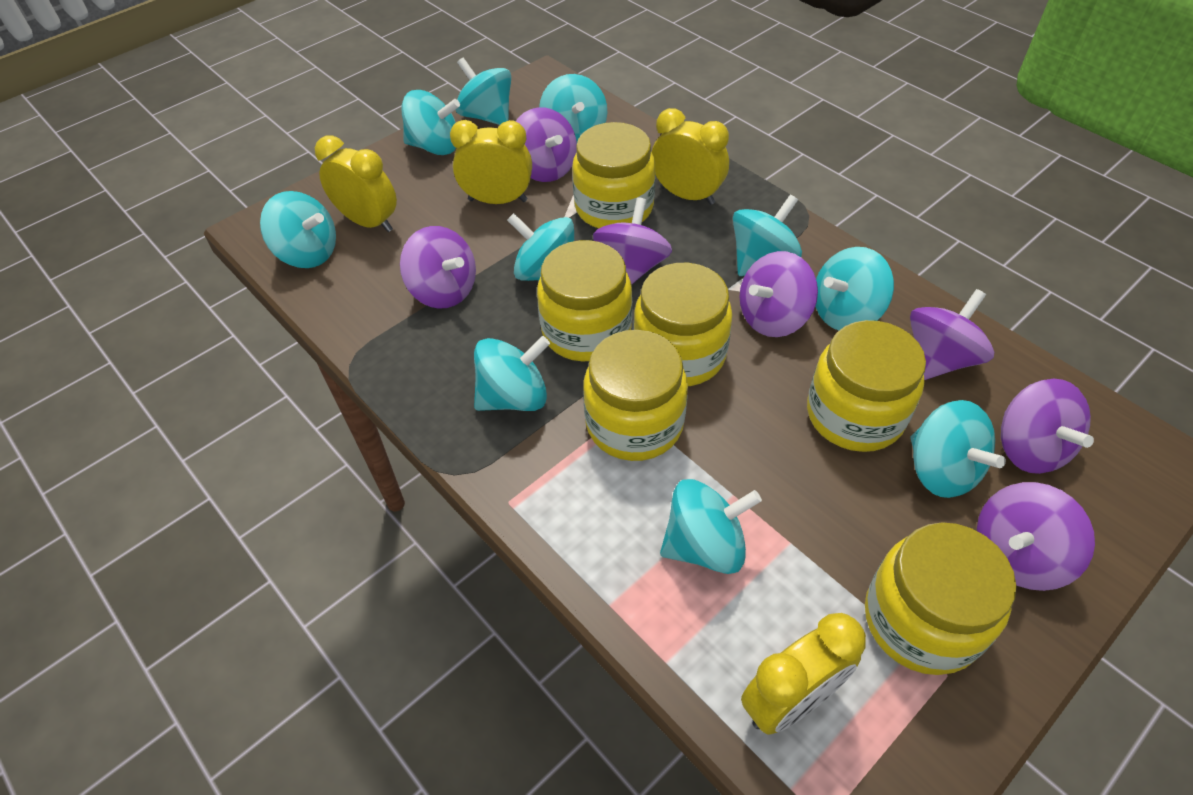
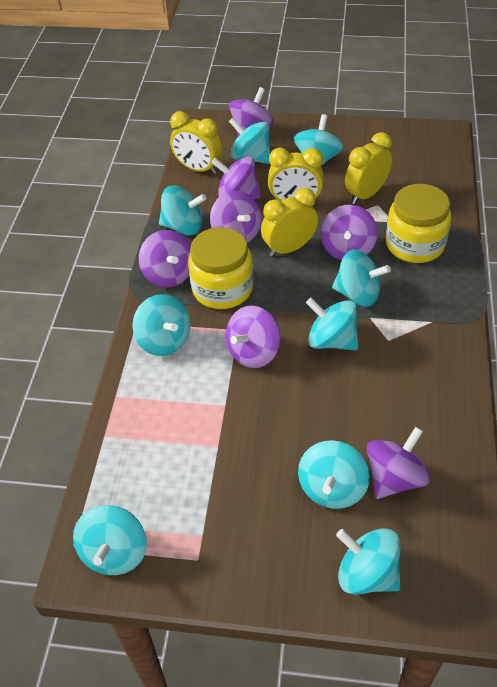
turquoise spinning top: 10 -> 9
yellow jar: 6 -> 2

